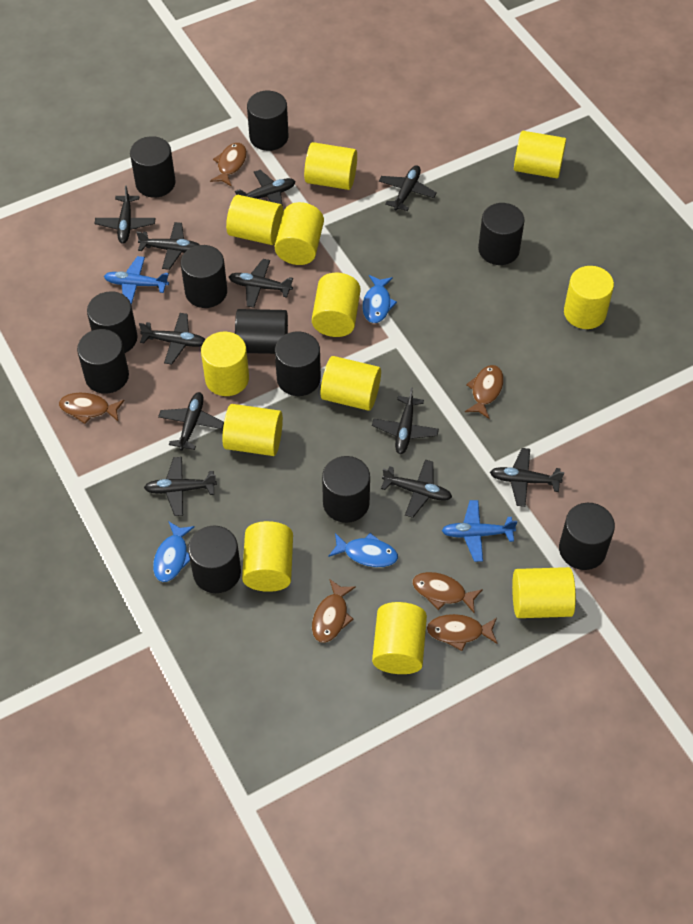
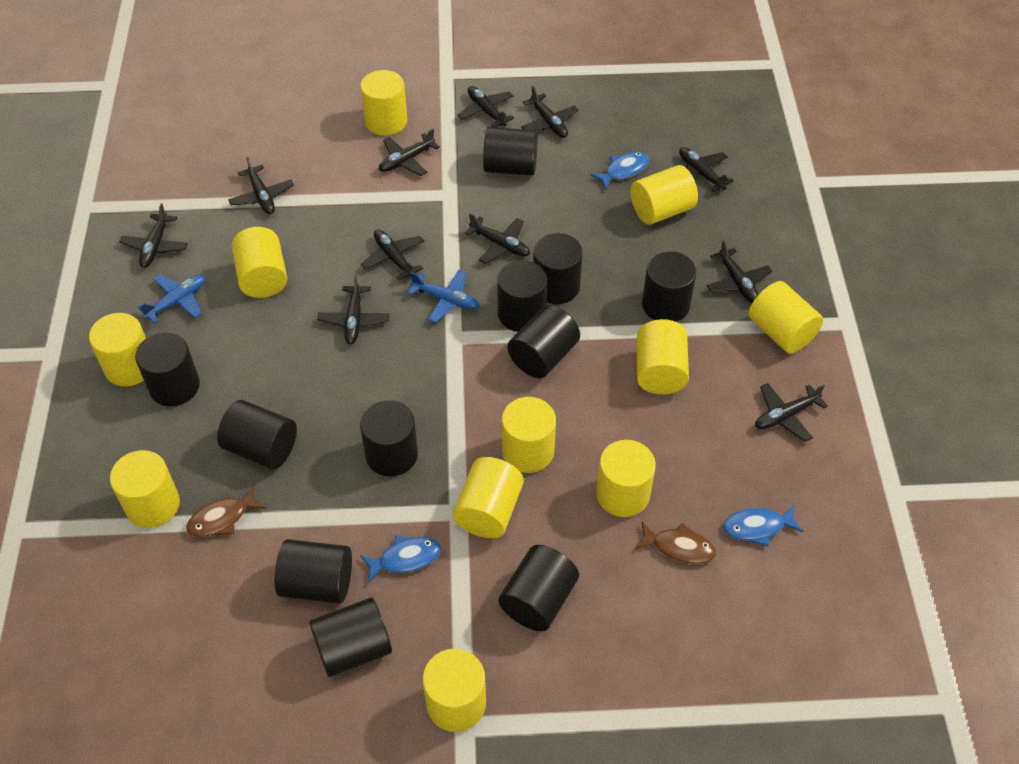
brown fish: 6 -> 2
yellow cylinder: 12 -> 11

